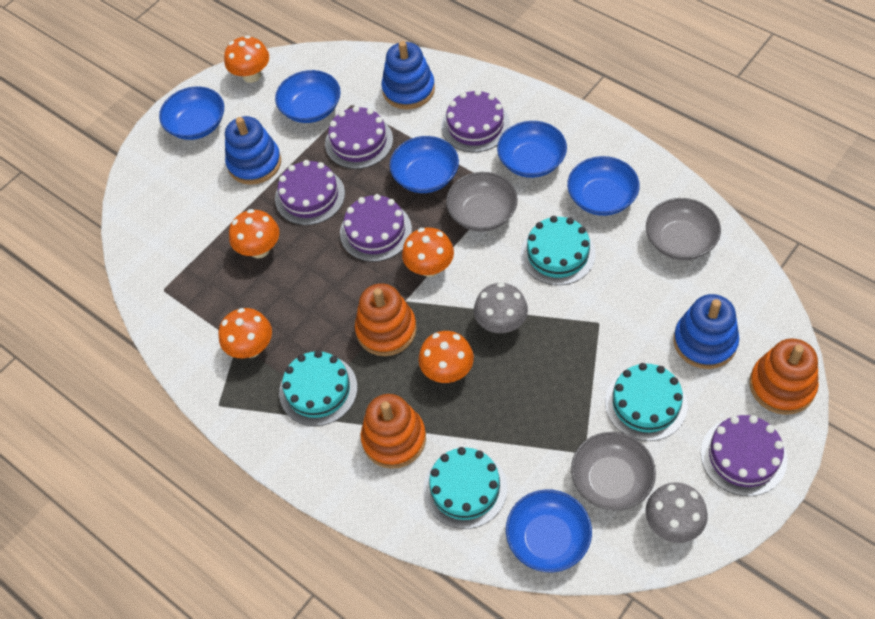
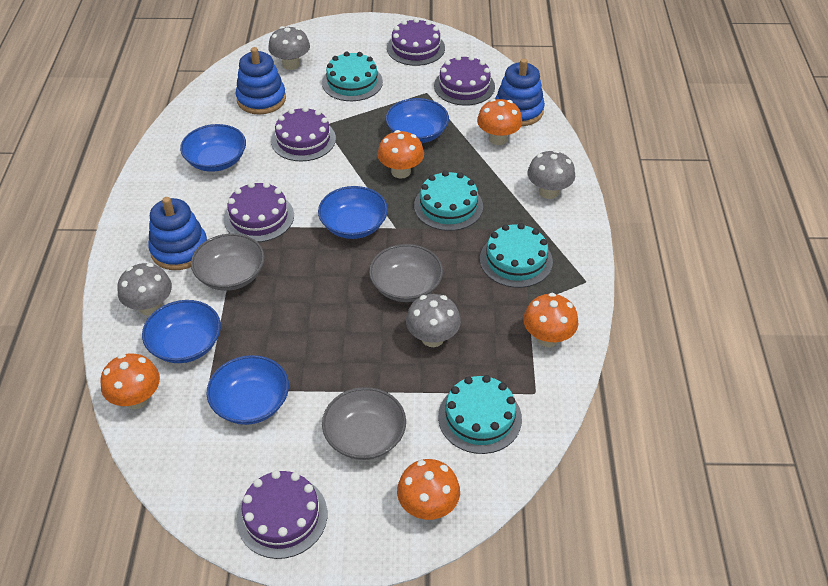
blue bowl: 6 -> 5
grey mushroom: 2 -> 4
orange stacking toy: 3 -> 0

